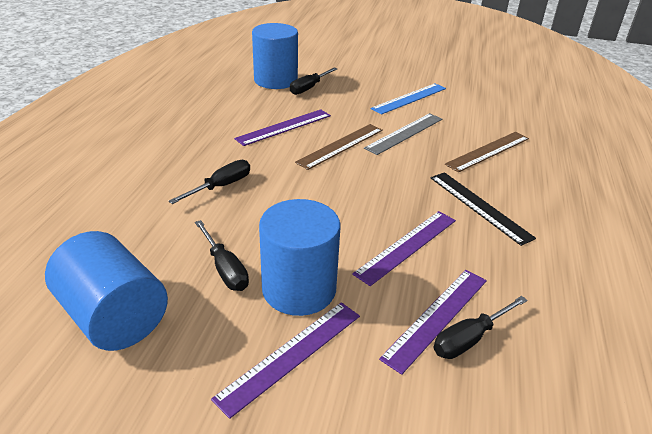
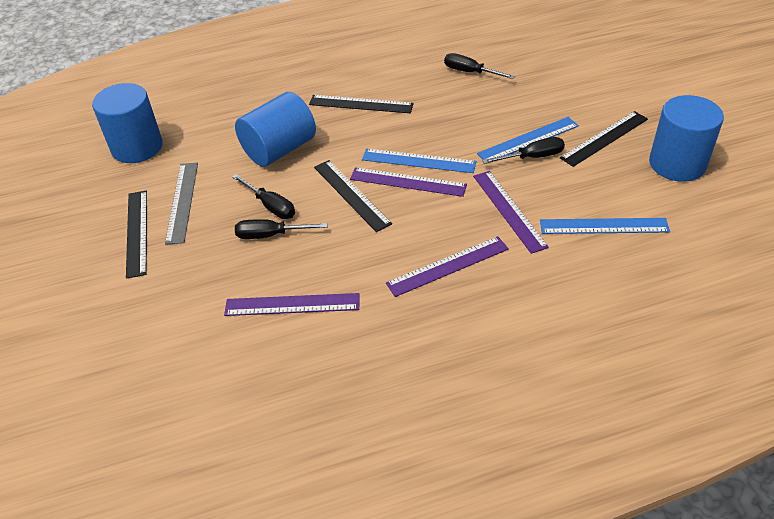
black ruler: 1 -> 4
blue ruler: 1 -> 3
brown ruler: 2 -> 0

